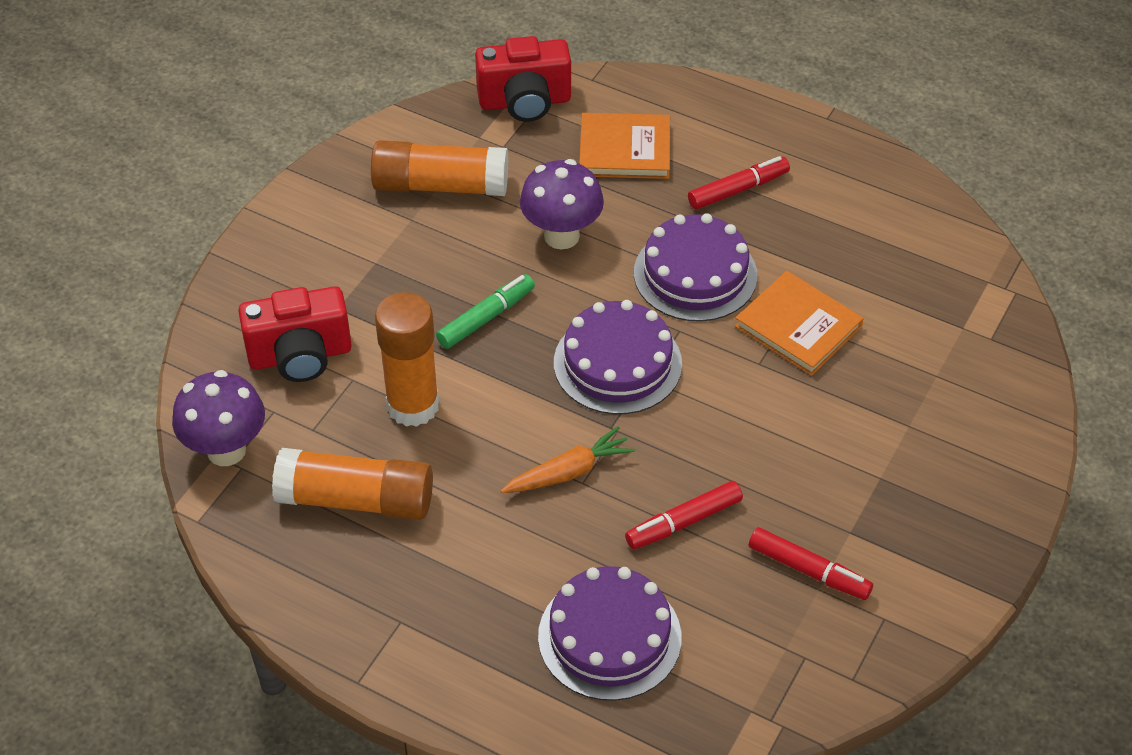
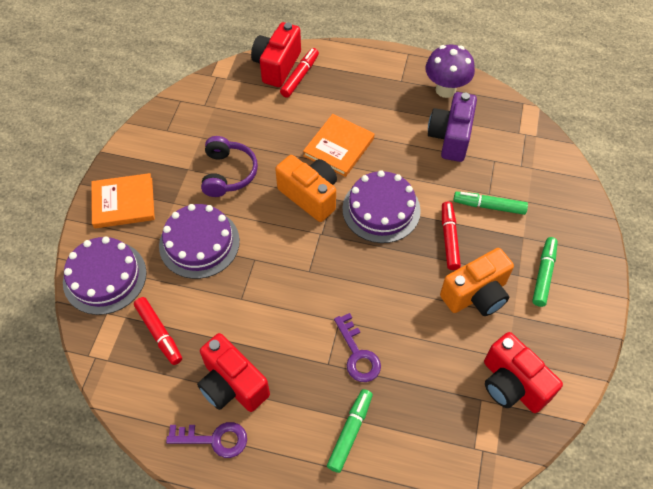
green marker: 1 -> 3
orange camera: 0 -> 2
orange carrot: 1 -> 0
orange glue stick: 3 -> 0
purple camera: 0 -> 1
purple headphones: 0 -> 1
purple key: 0 -> 2
purple mushroom: 2 -> 1
red camera: 2 -> 3

